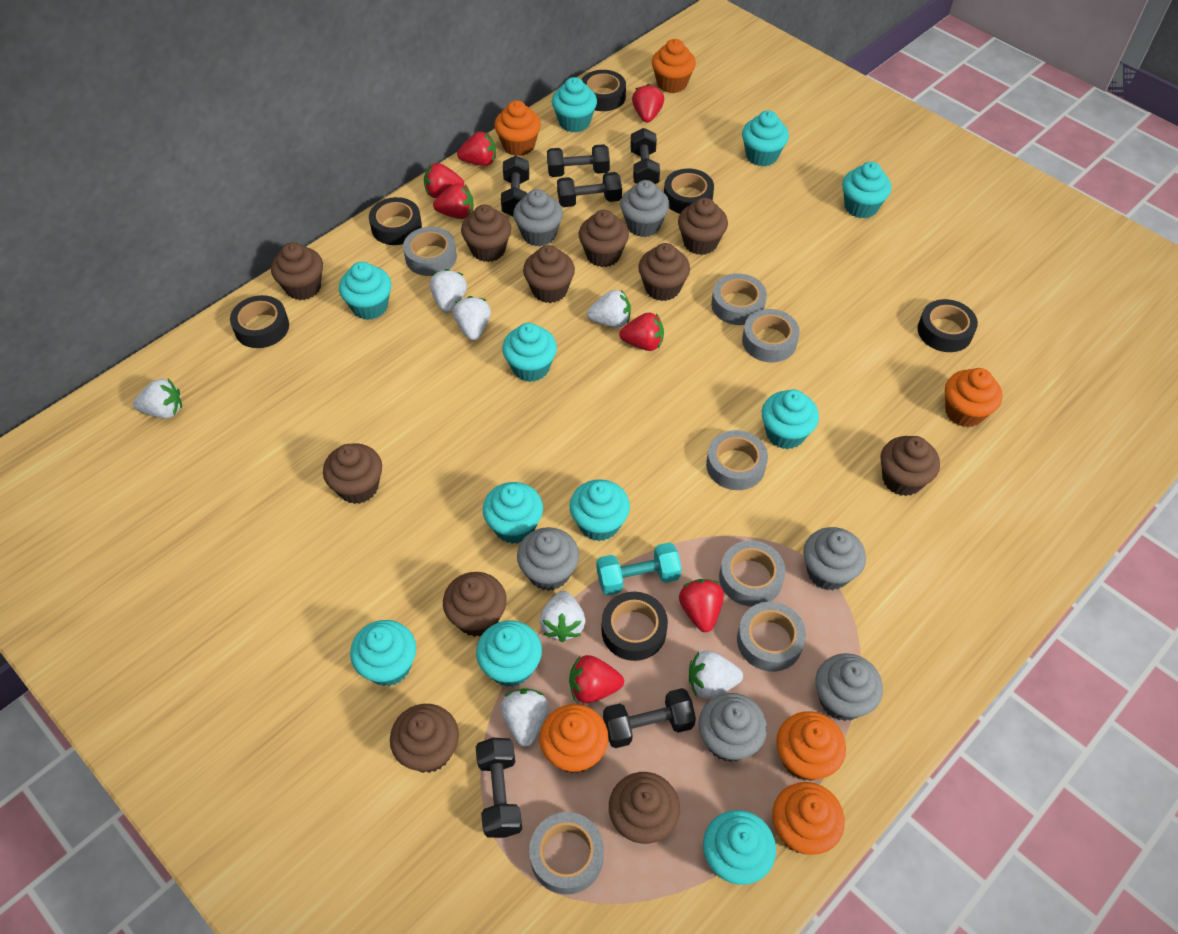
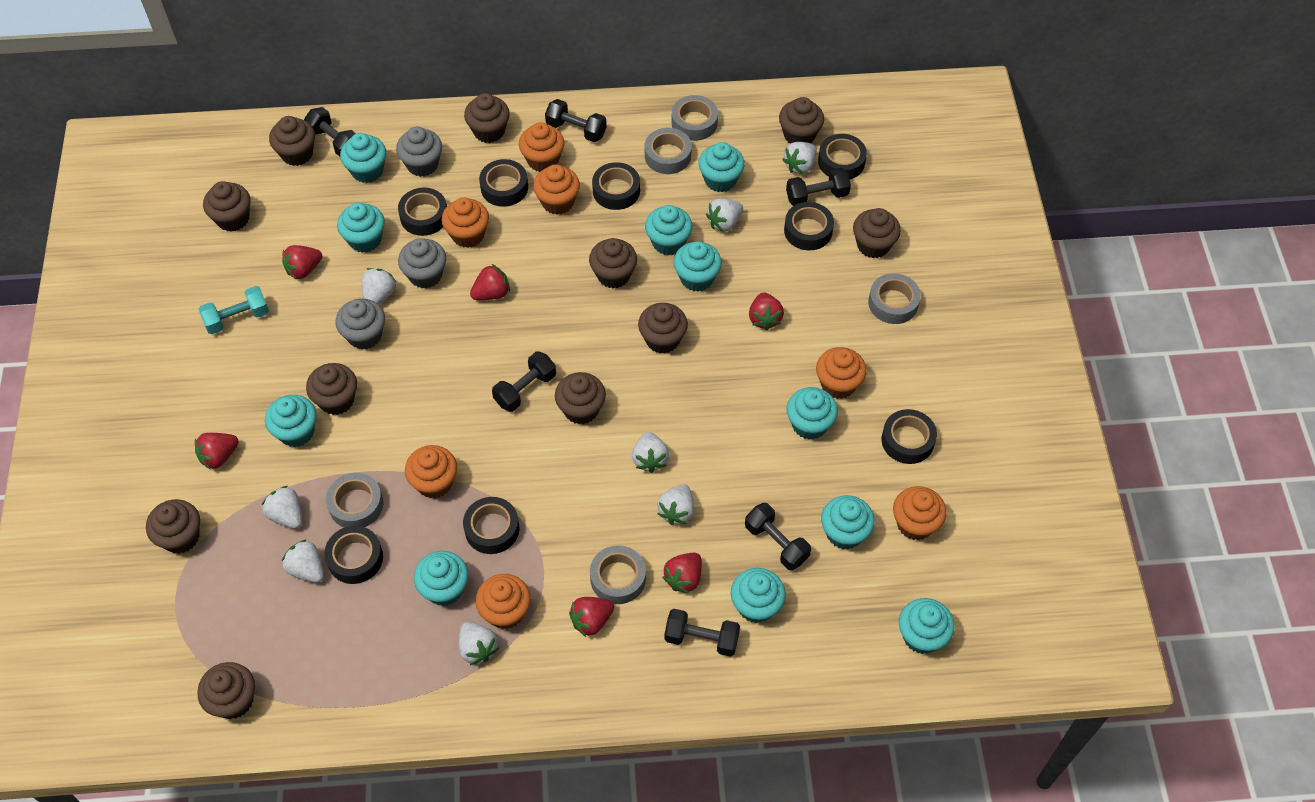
black tape: 6 -> 8
grey cupcake: 6 -> 3
grey tape: 7 -> 5
orange cupcake: 6 -> 7
red strawberry: 7 -> 6
white strawberry: 7 -> 8

